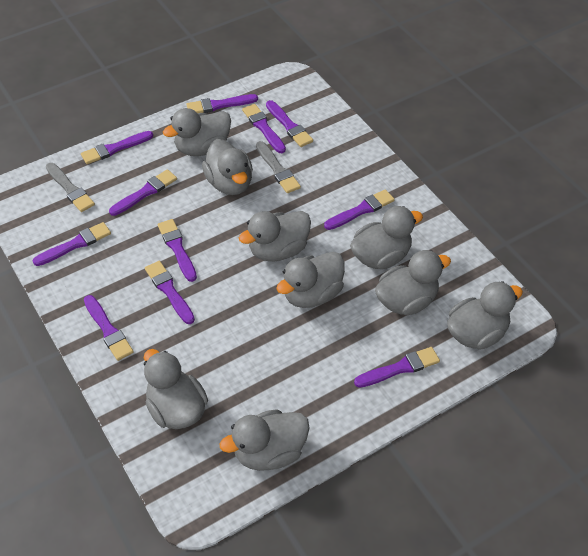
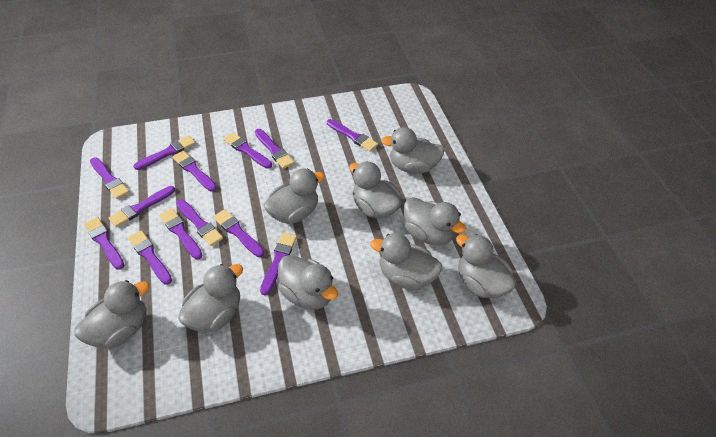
grey brush: 2 -> 0
purple brush: 11 -> 13

